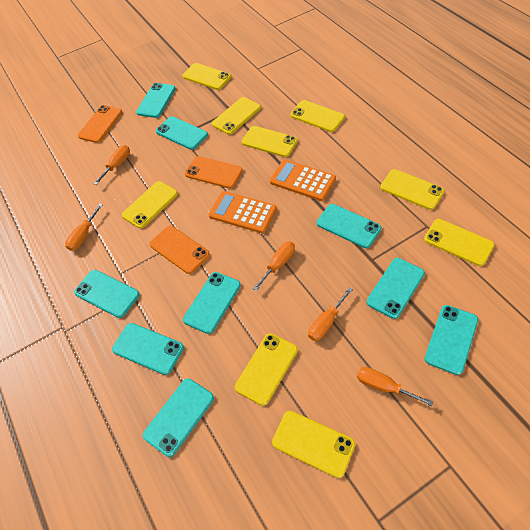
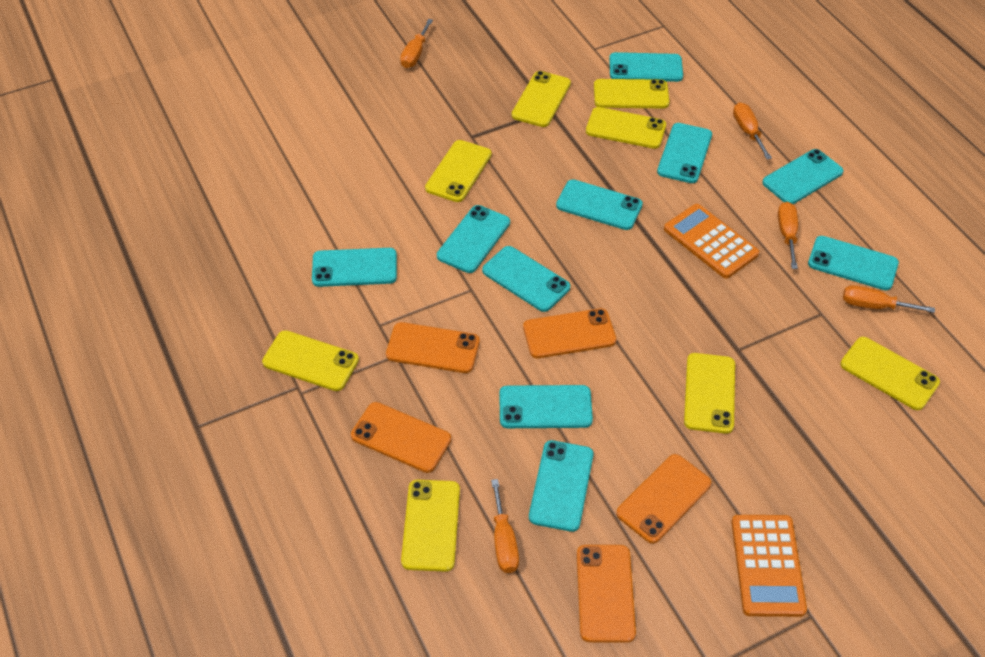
orange phone: 3 -> 5
turquoise phone: 9 -> 10
yellow phone: 9 -> 8

